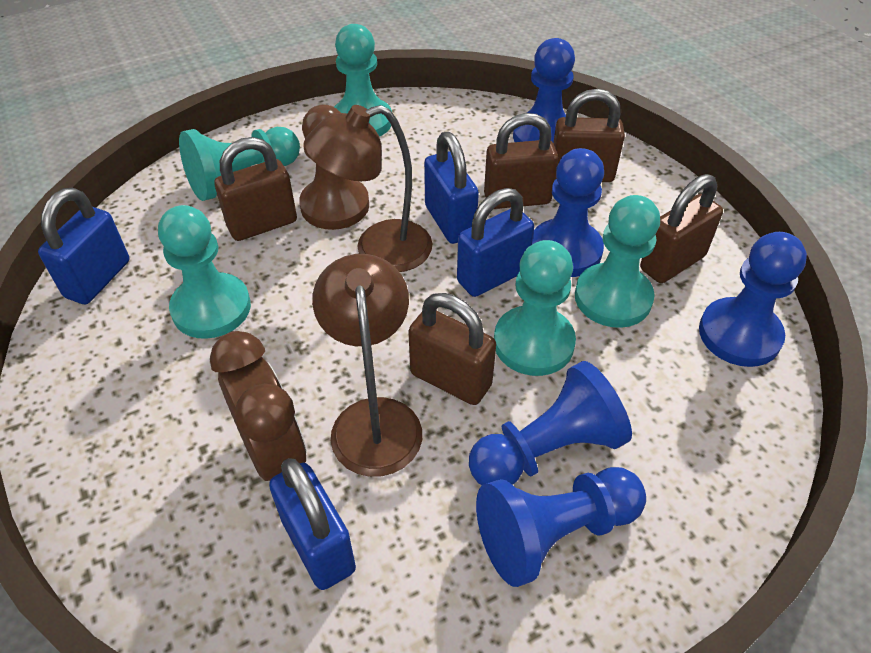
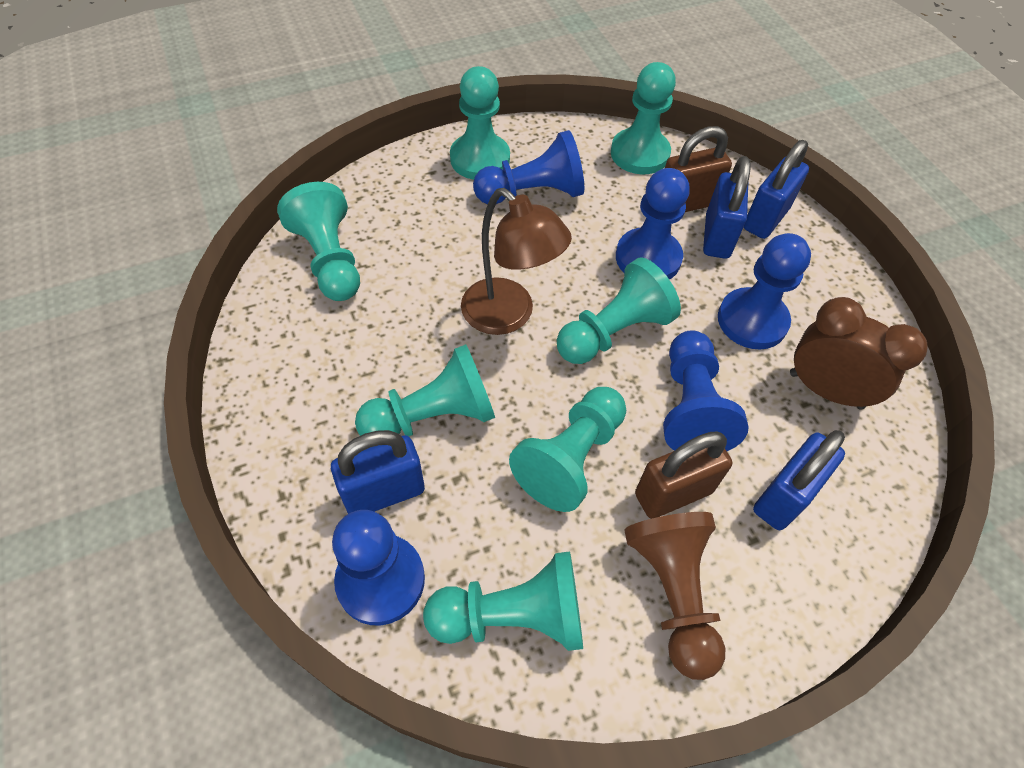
brown lamp: 2 -> 1
brown padlock: 5 -> 2
turquoise pawn: 5 -> 7

